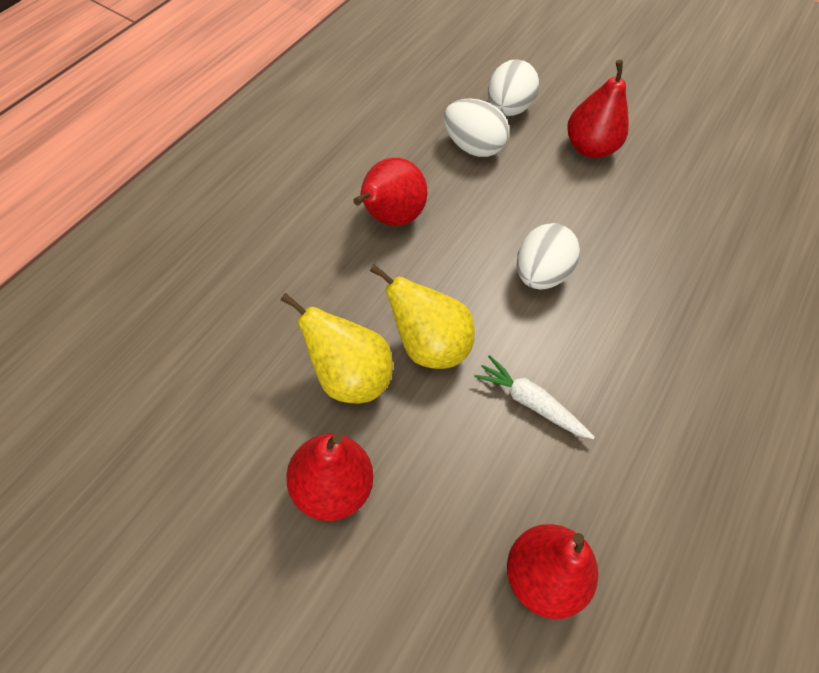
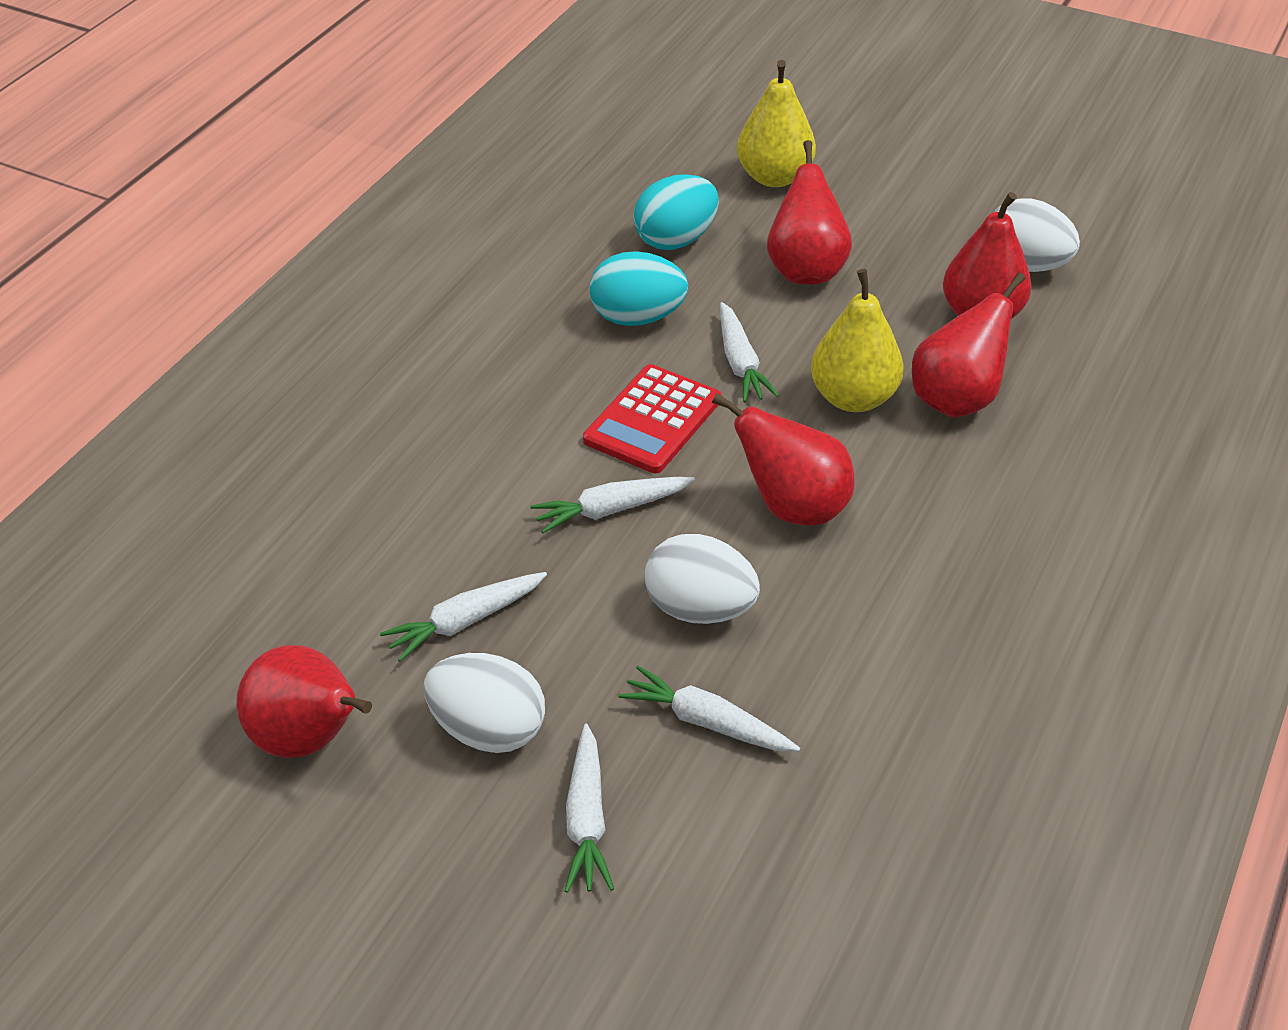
red calculator: 0 -> 1
red pear: 4 -> 5
turquoise egg: 0 -> 2
white carrot: 1 -> 5

